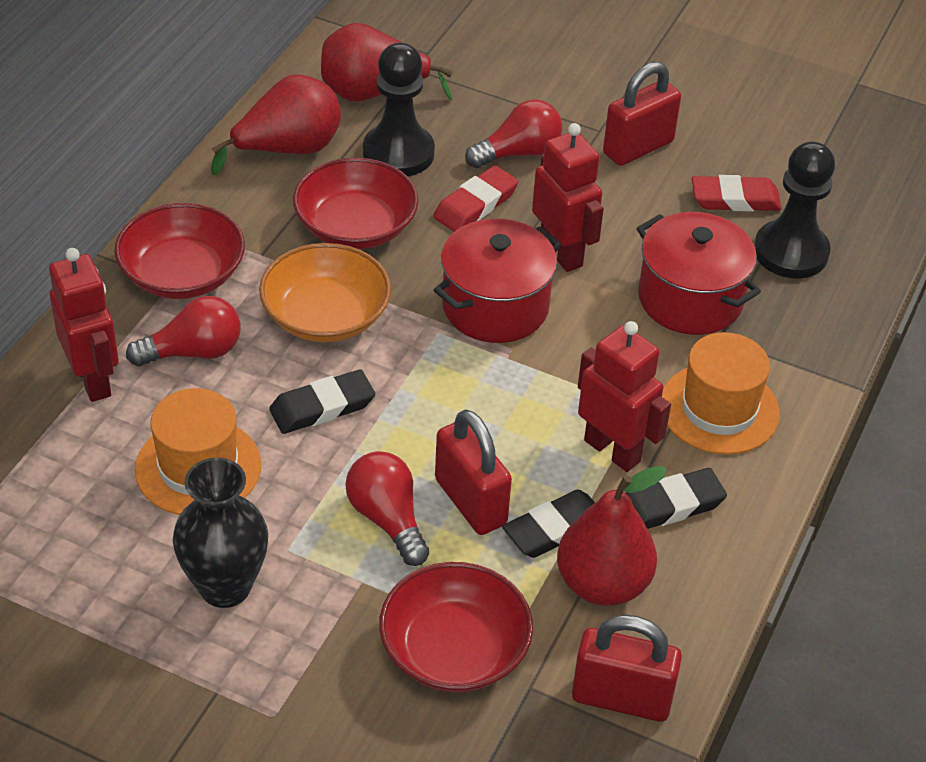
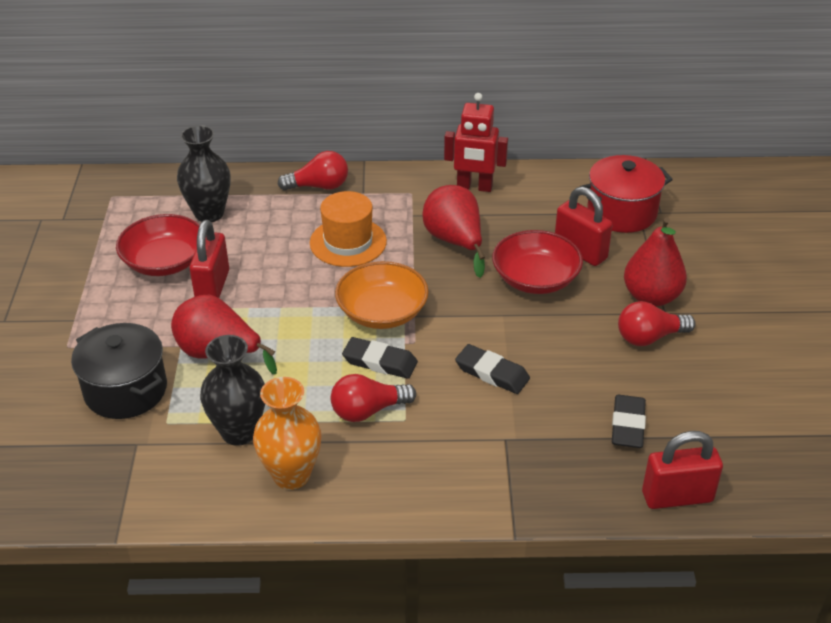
black pawn: 2 -> 0
black pot: 0 -> 1
black vase: 1 -> 2
orange hat: 2 -> 1
orange vase: 0 -> 1
red bowl: 3 -> 2
red eraser: 2 -> 0
red pot: 2 -> 1
red robot: 3 -> 1

